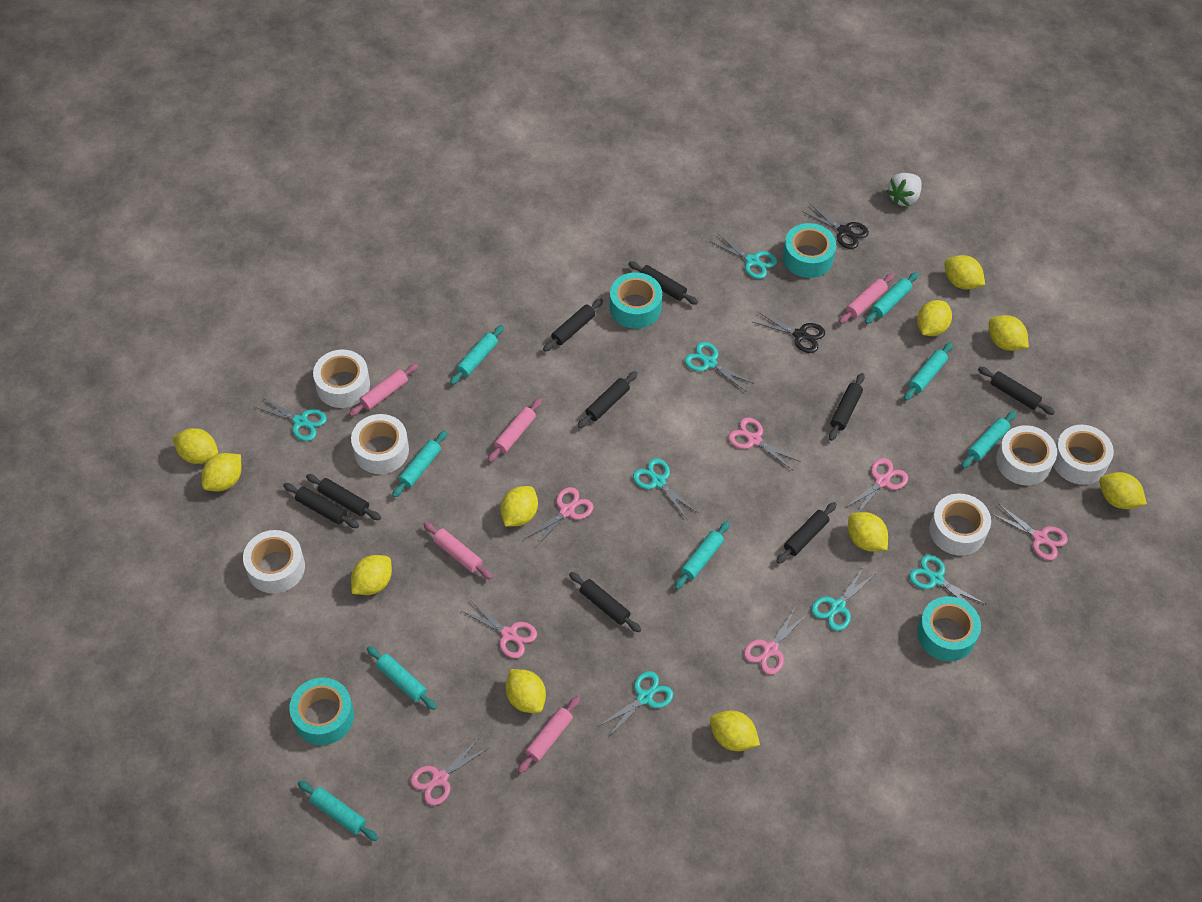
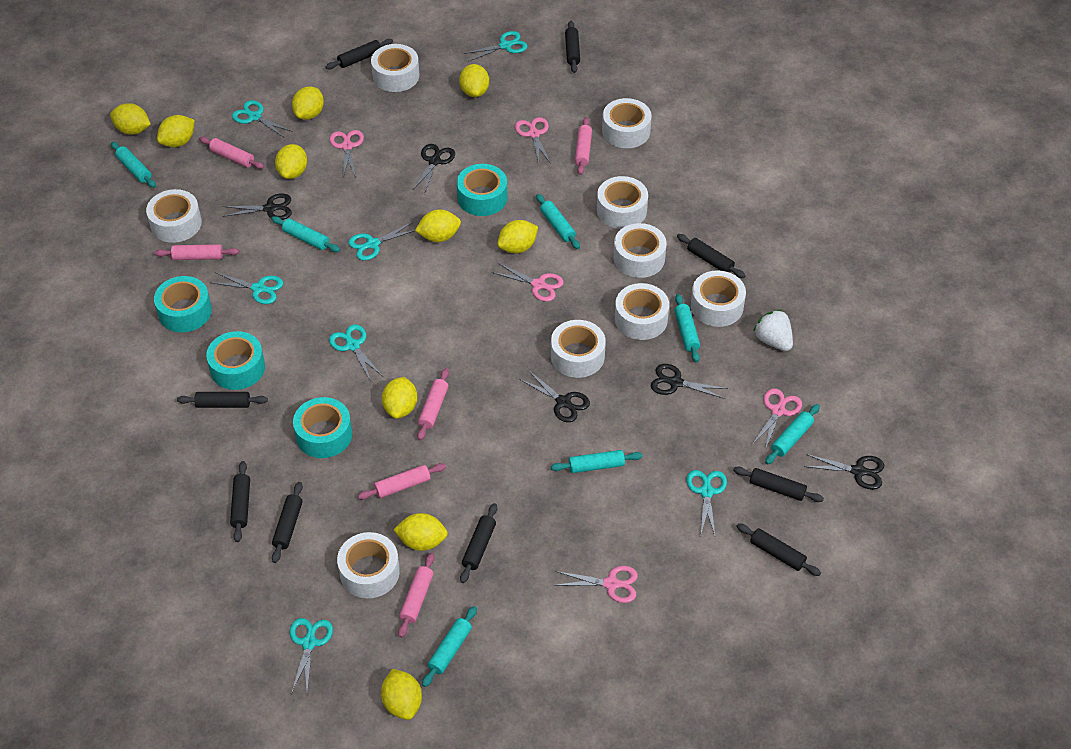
black scissors: 2 -> 5
pink rolling pin: 5 -> 6
pink scissors: 7 -> 5
turquoise rolling pin: 8 -> 7
white tape: 6 -> 9
yellow lemon: 11 -> 10

